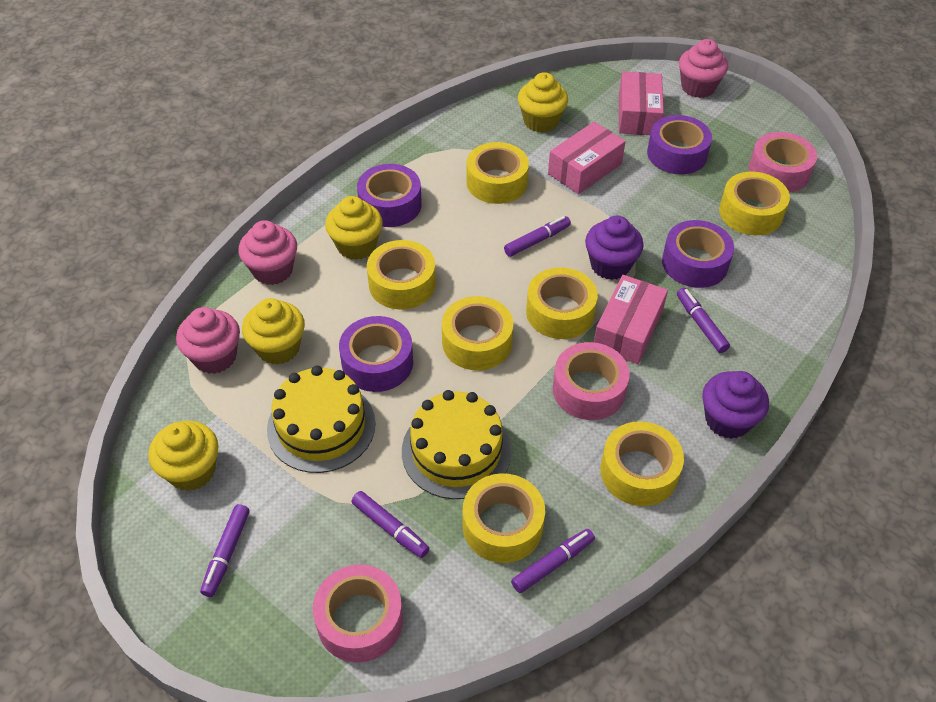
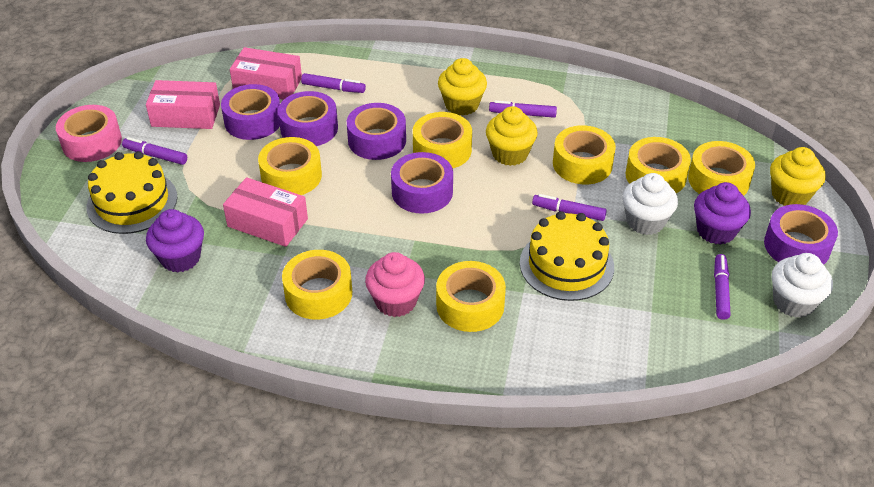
pink cupcake: 3 -> 1
pink tape: 3 -> 1
purple tape: 4 -> 5
white cupcake: 0 -> 2
yellow cupcake: 4 -> 3

